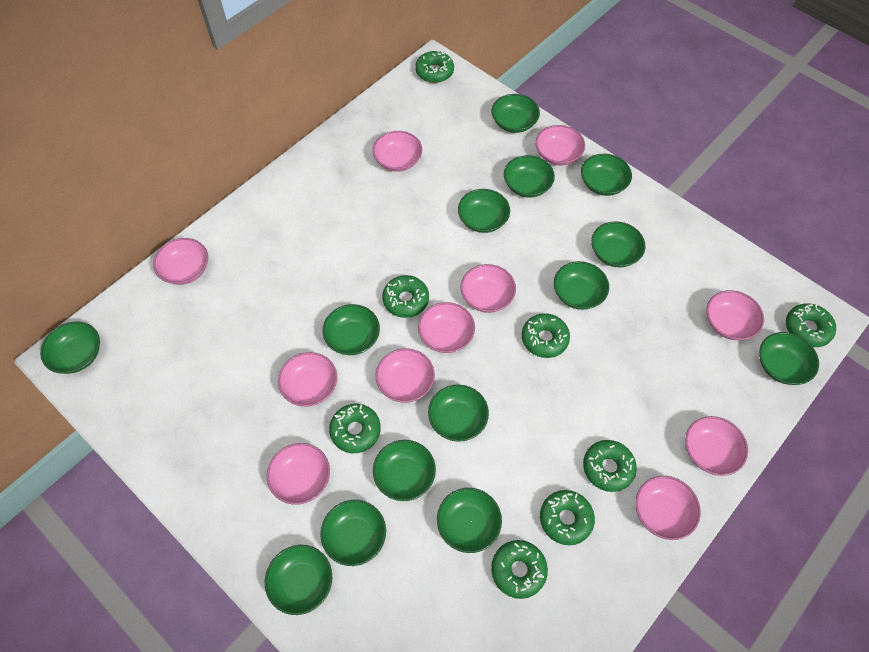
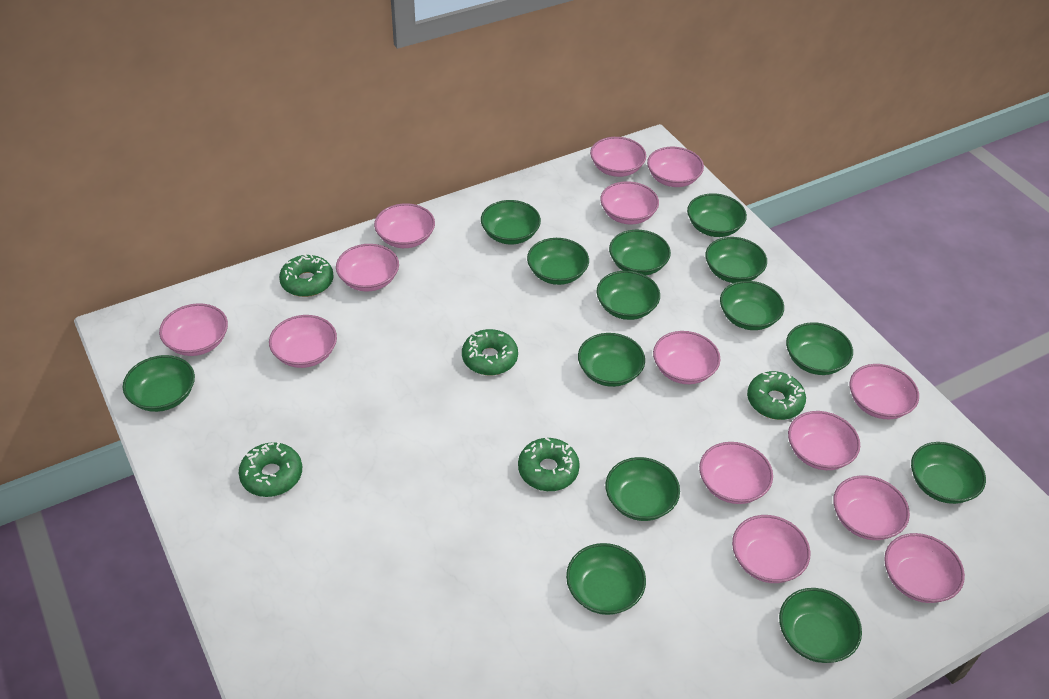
green donut: 8 -> 5
pink bowl: 11 -> 14

